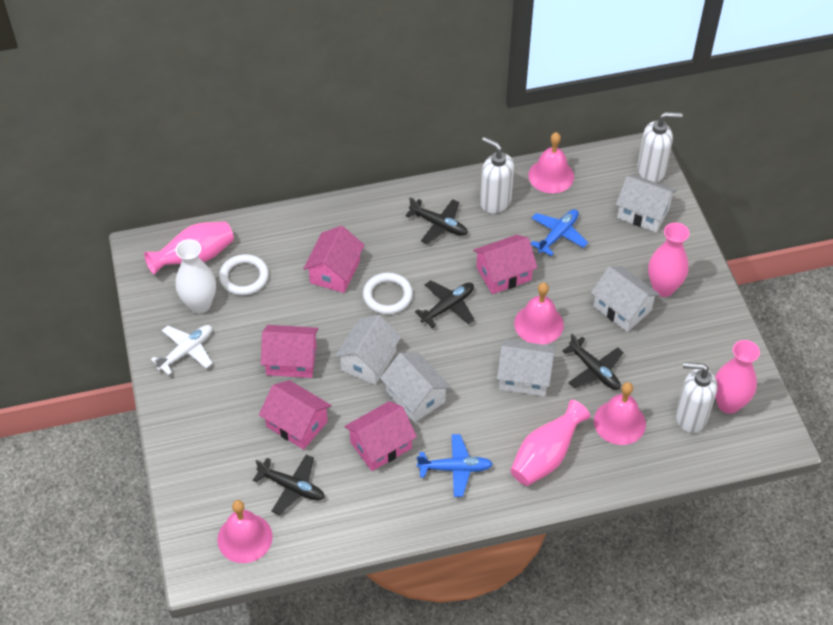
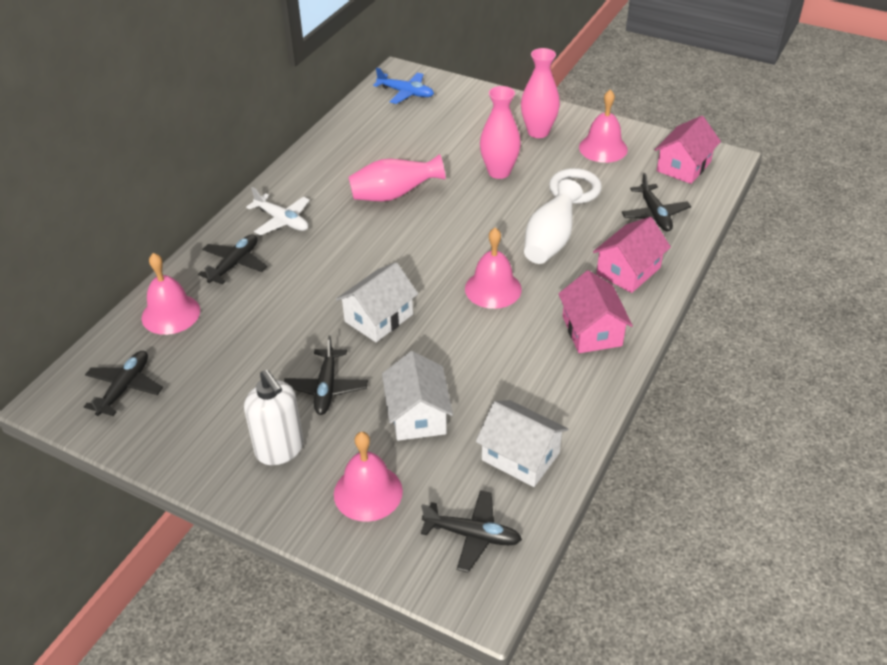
black plane: 4 -> 5
blue plane: 2 -> 1
pink house: 5 -> 3
pink vase: 4 -> 3
white house: 5 -> 3
white ring: 2 -> 1
white soap dispenser: 3 -> 1

